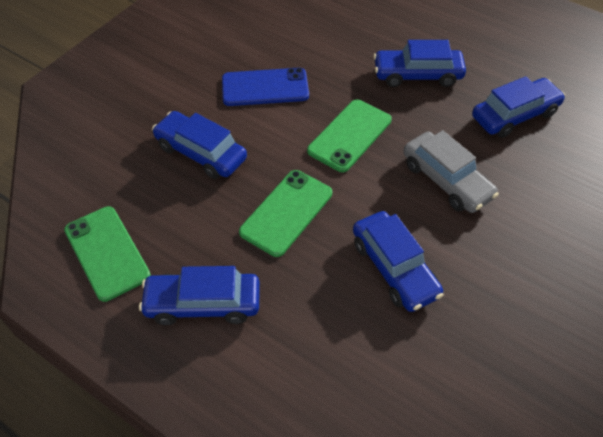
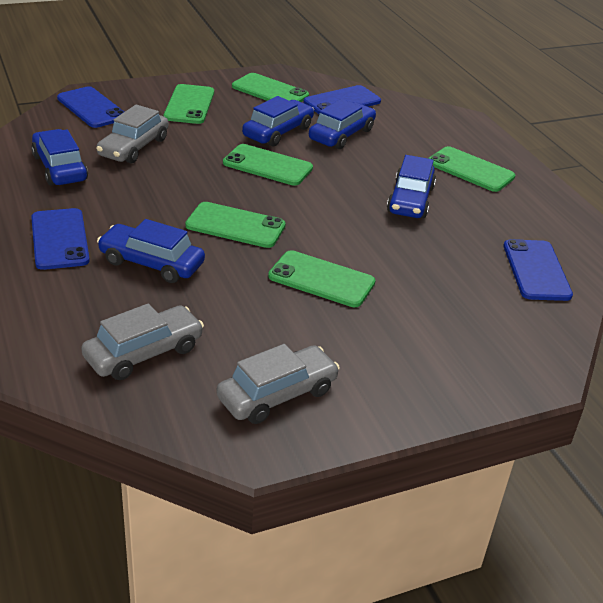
blue phone: 1 -> 4
green phone: 3 -> 6
grey car: 1 -> 3

